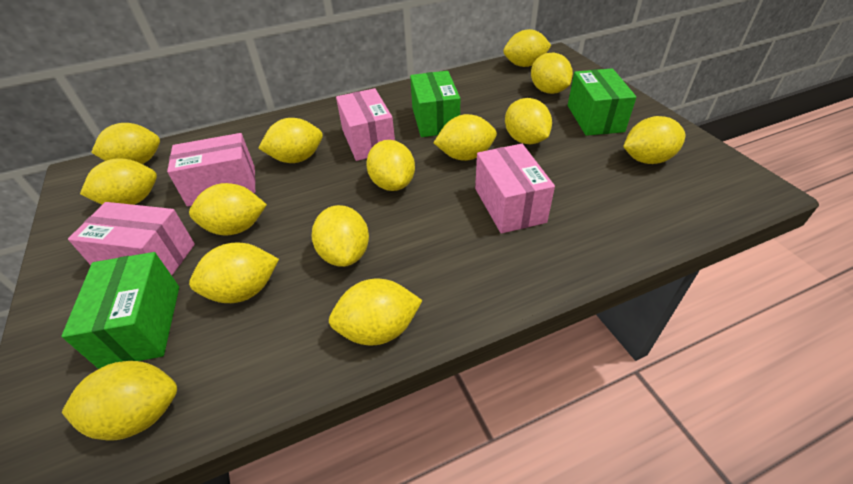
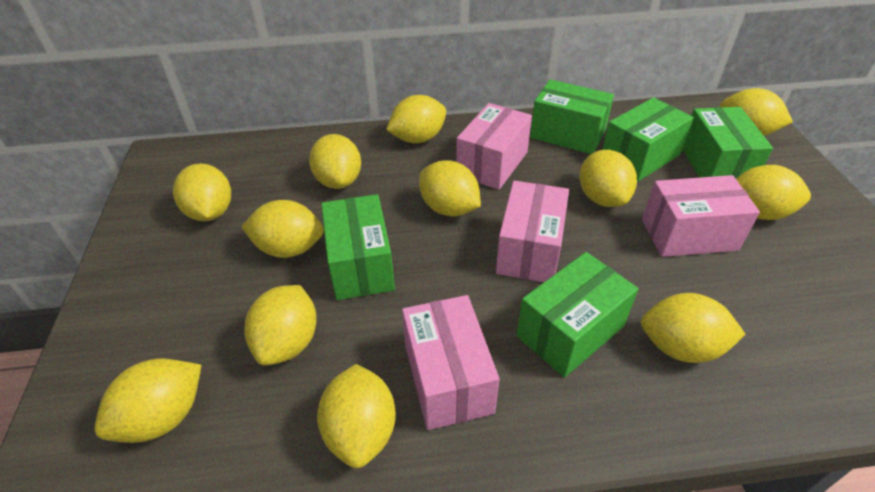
green box: 3 -> 5
yellow lemon: 14 -> 12

